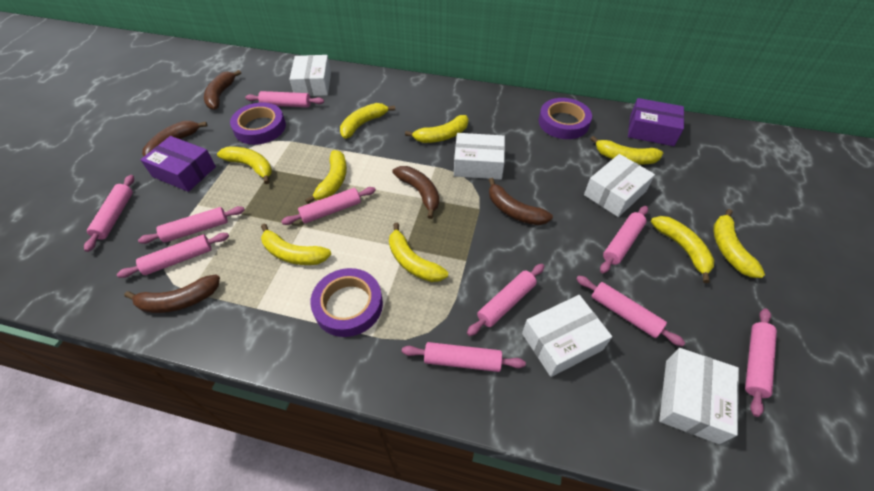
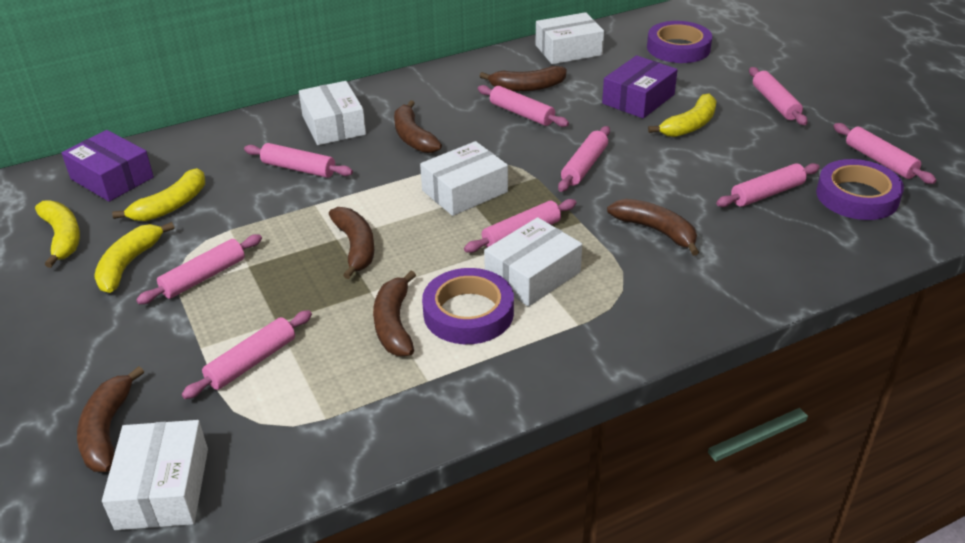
brown banana: 5 -> 6
pink rolling pin: 10 -> 9
yellow banana: 9 -> 4

